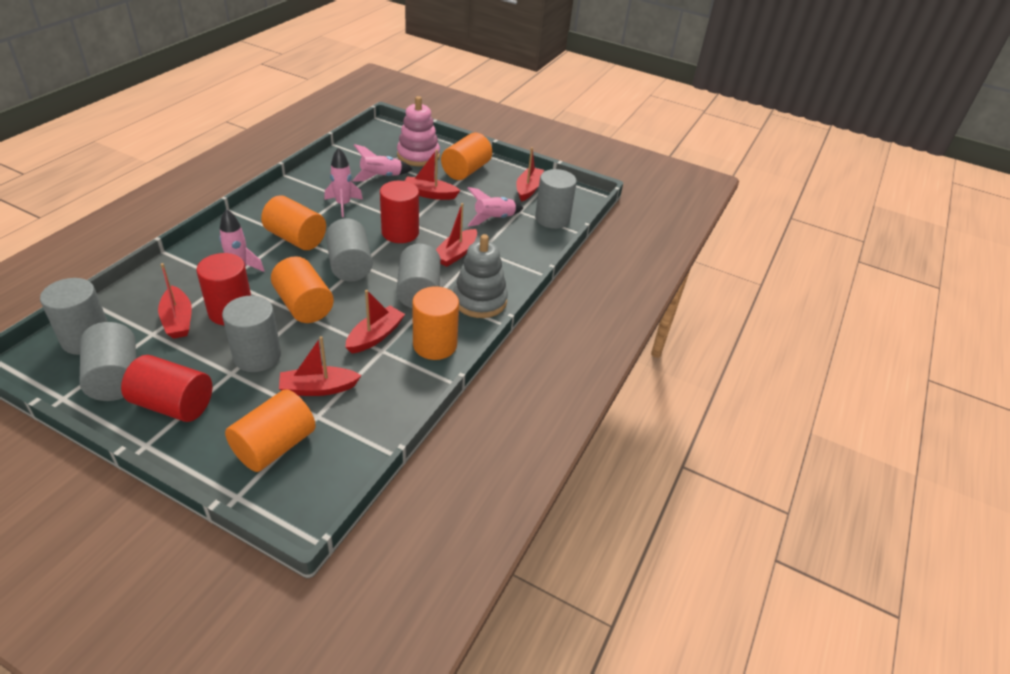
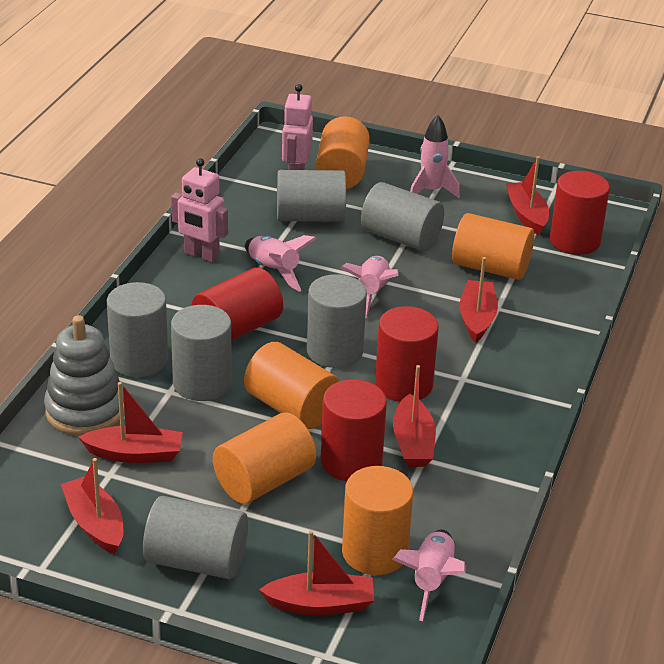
pink robot: 0 -> 2
pink stacking toy: 1 -> 0
red cylinder: 3 -> 4

